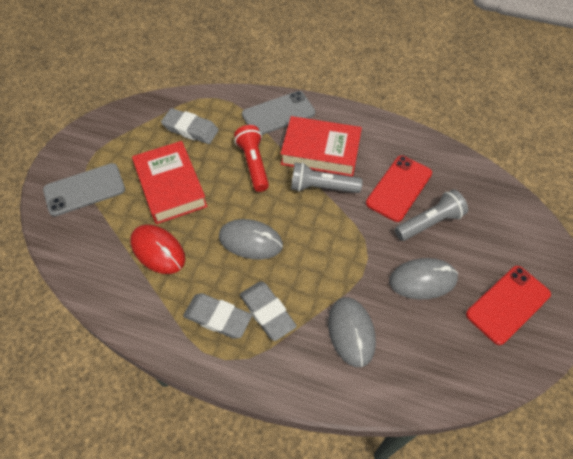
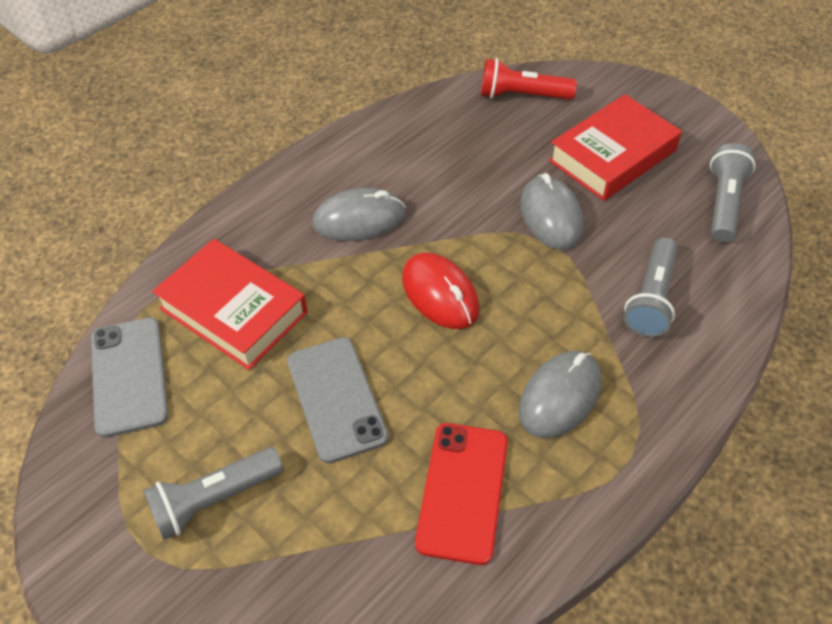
grey eraser: 3 -> 0
grey flashlight: 2 -> 3
red phone: 2 -> 1

